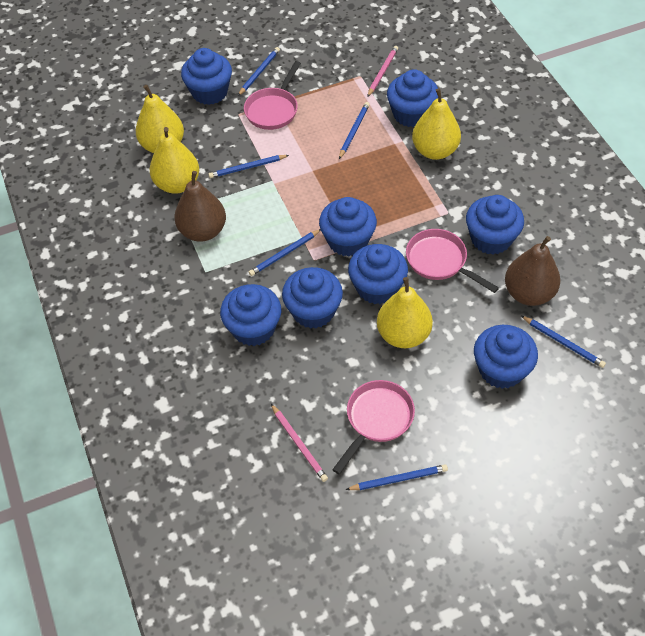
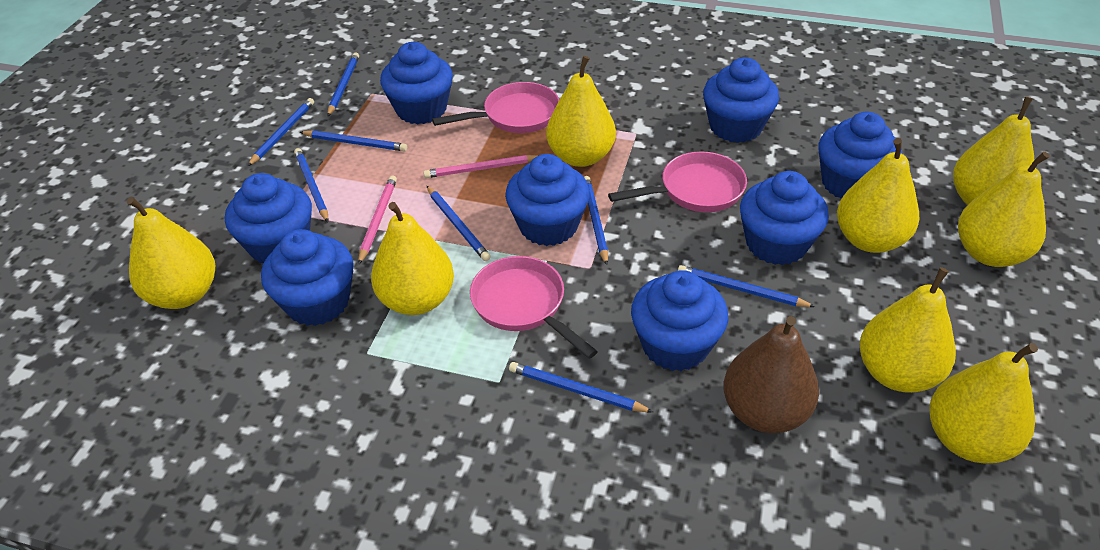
blue pencil: 6 -> 8
brown pear: 2 -> 1
yellow pear: 4 -> 8

